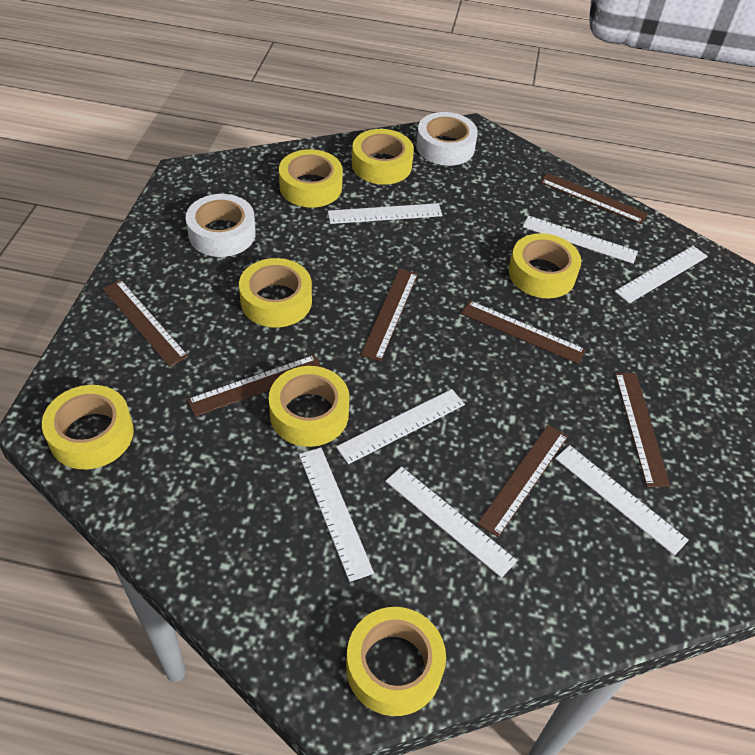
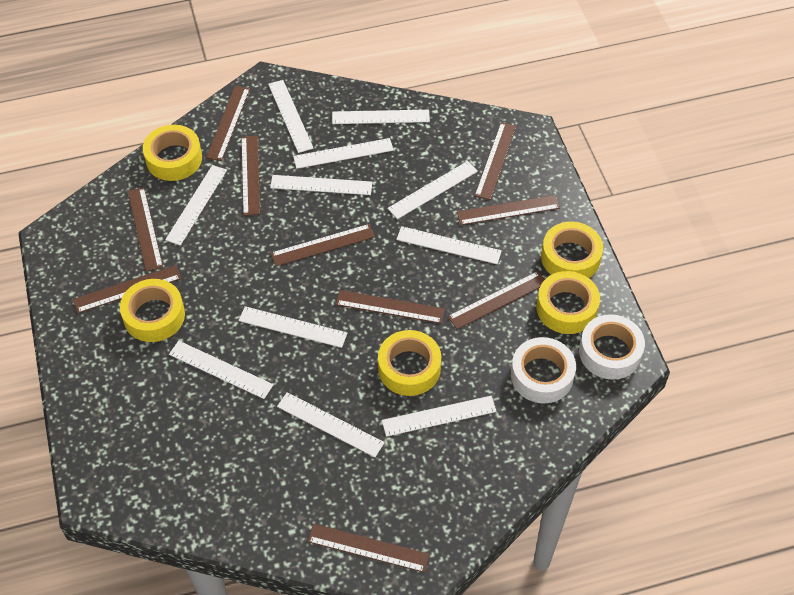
brown ruler: 7 -> 10
white ruler: 7 -> 11
yellow tape: 7 -> 5

